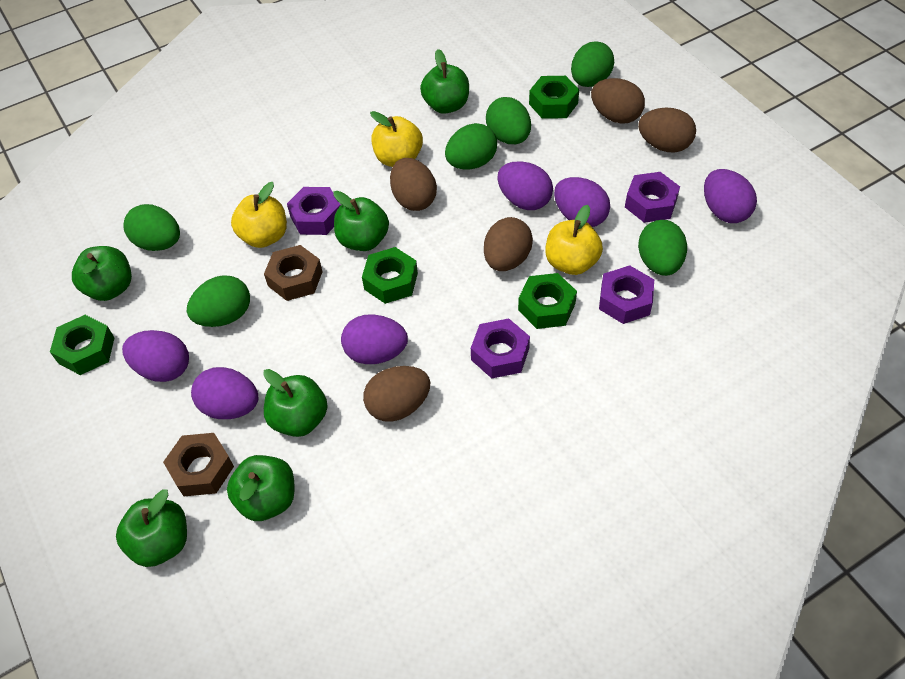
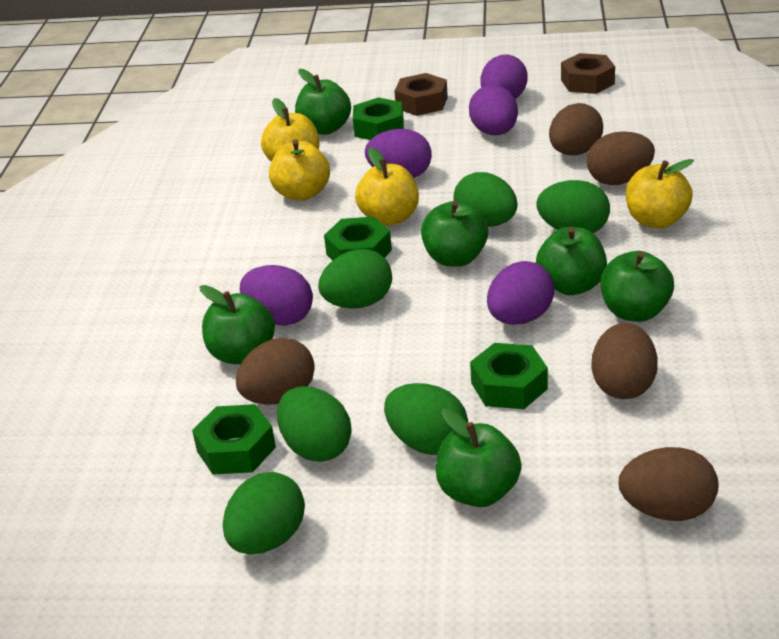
purple egg: 6 -> 5
purple nut: 4 -> 0
yellow apple: 3 -> 4

